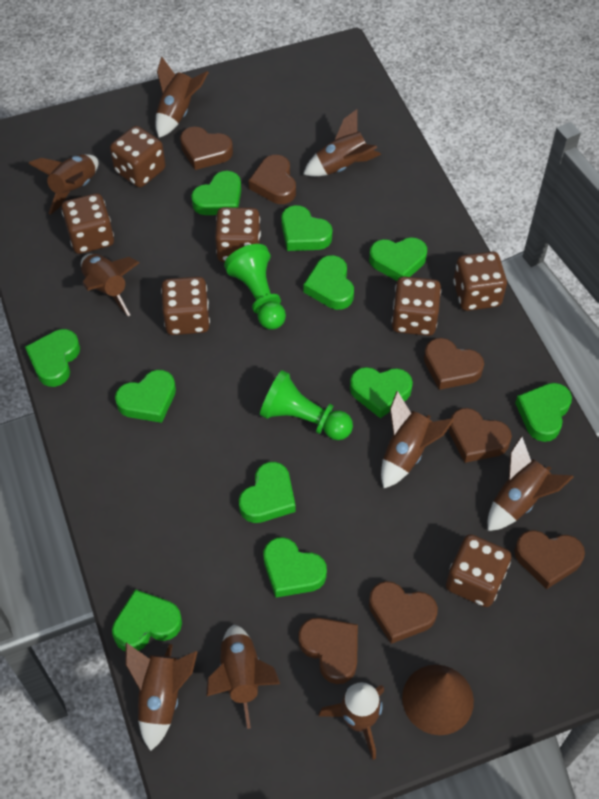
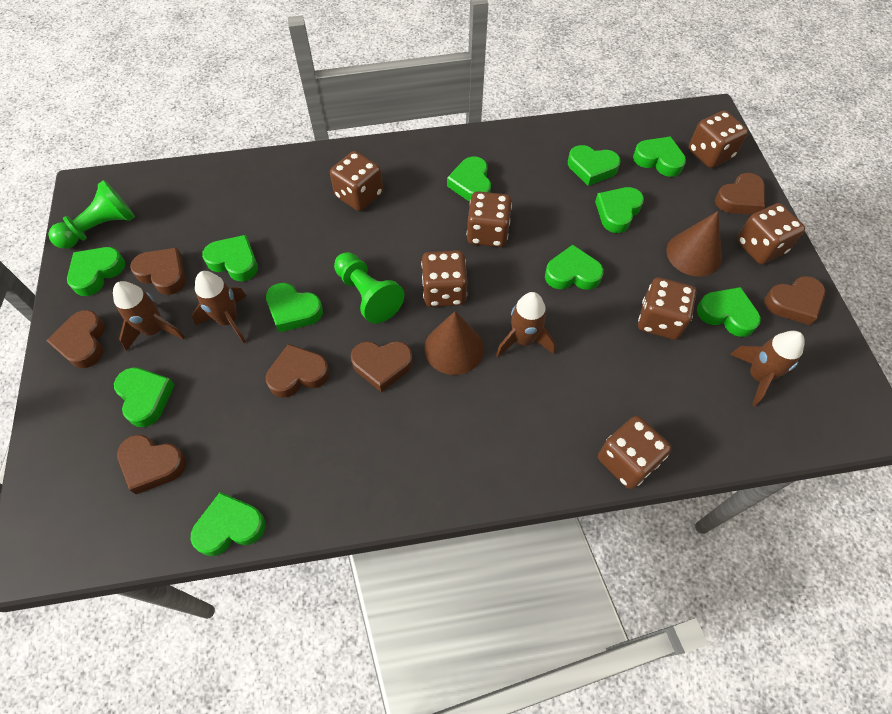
brown cone: 1 -> 2
brown rocket: 9 -> 4

